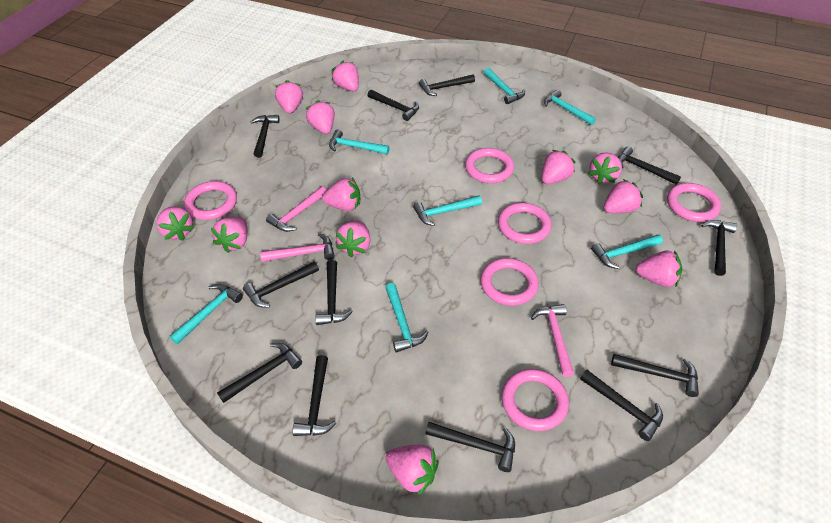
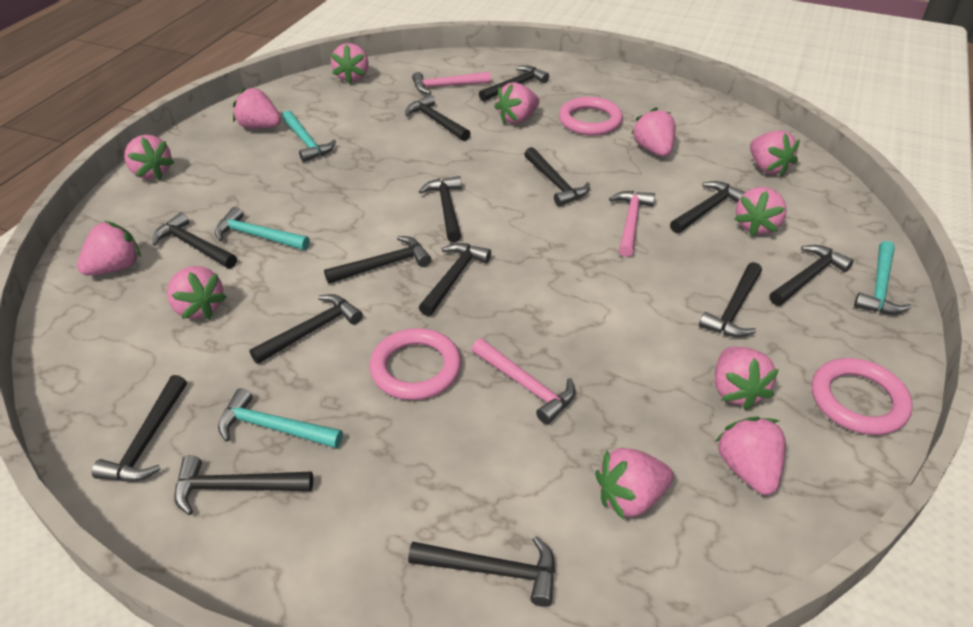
black hammer: 12 -> 14
pink ring: 6 -> 3
turquoise hammer: 7 -> 4

